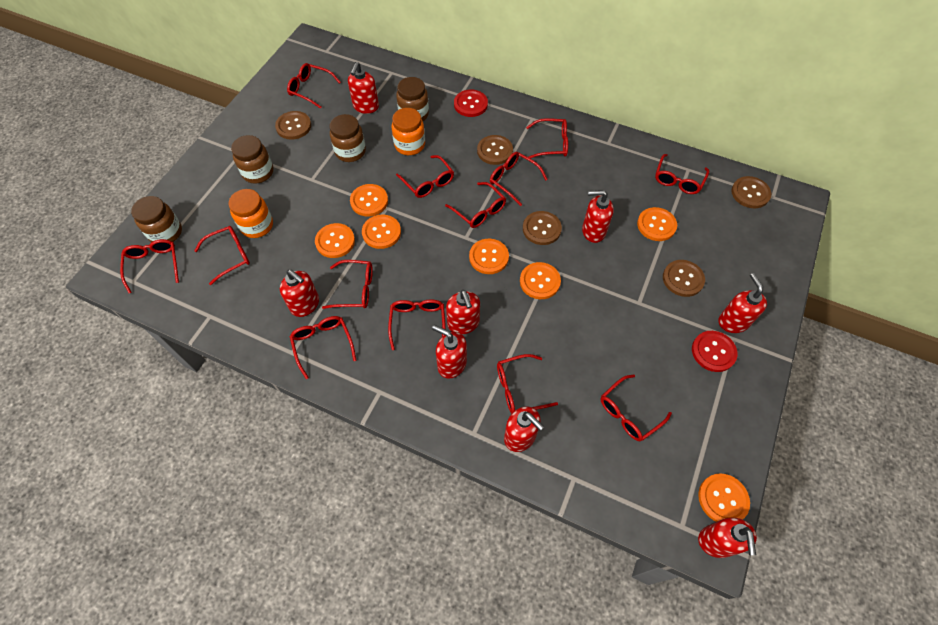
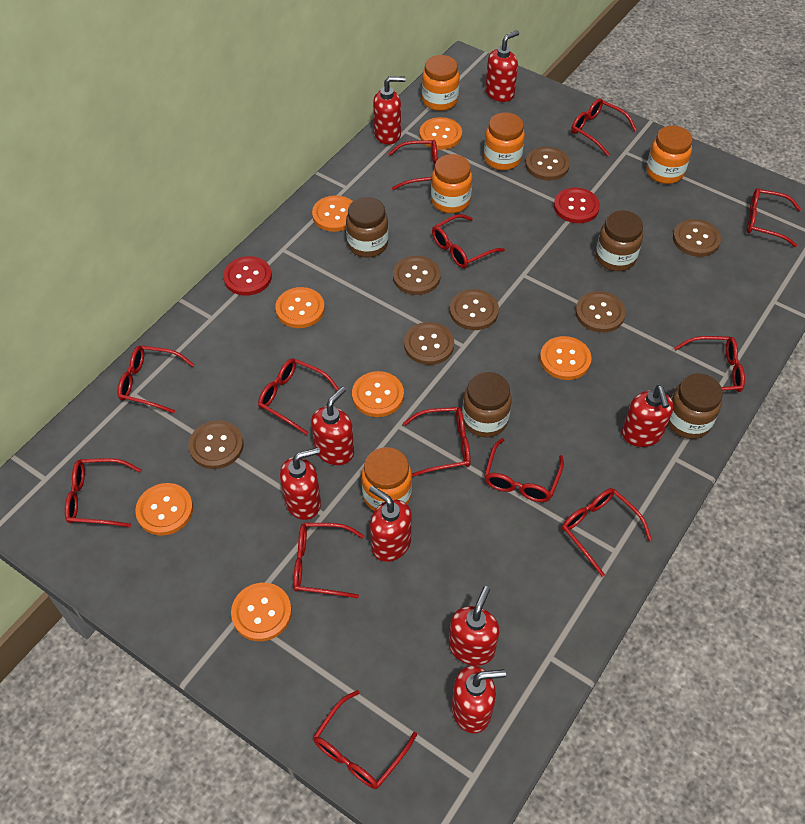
brown button: 5 -> 7
orange jar: 2 -> 5

